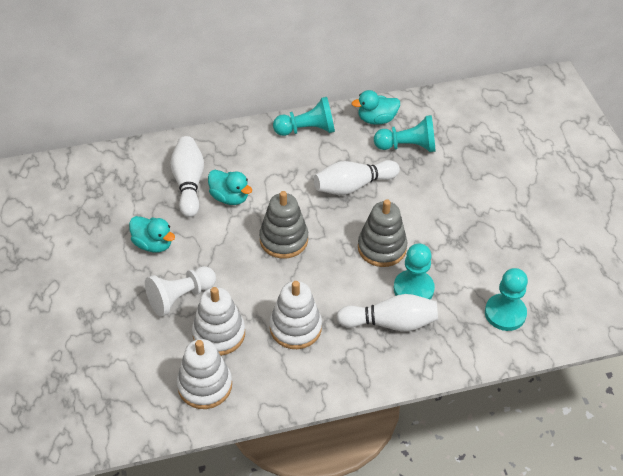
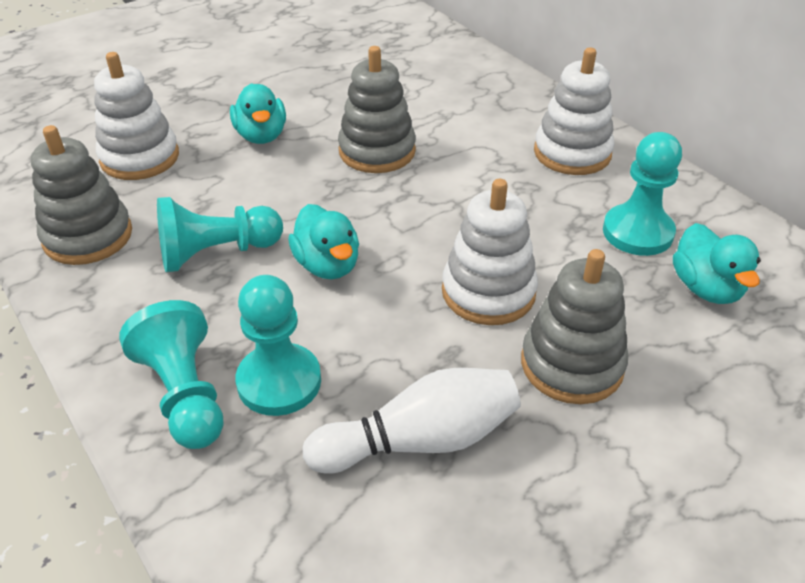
grey stacking toy: 2 -> 3
white bowling pin: 3 -> 1
white pawn: 1 -> 0

